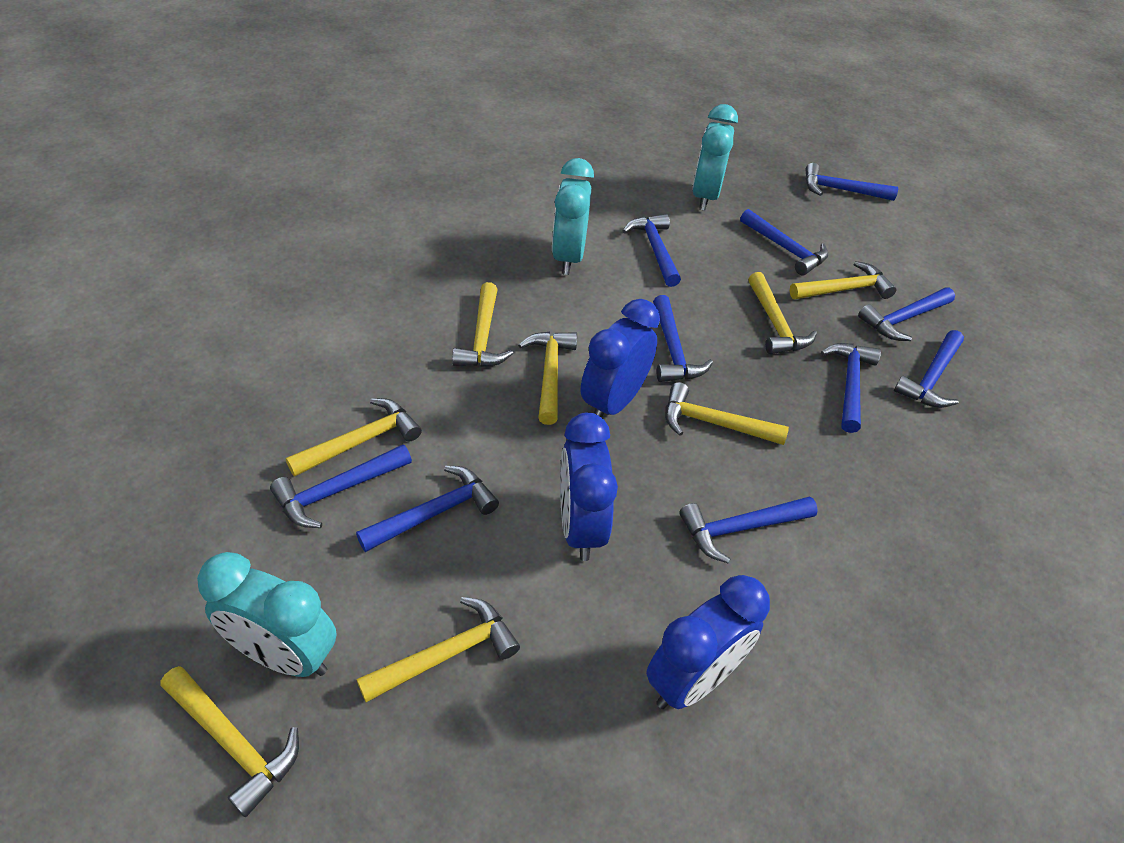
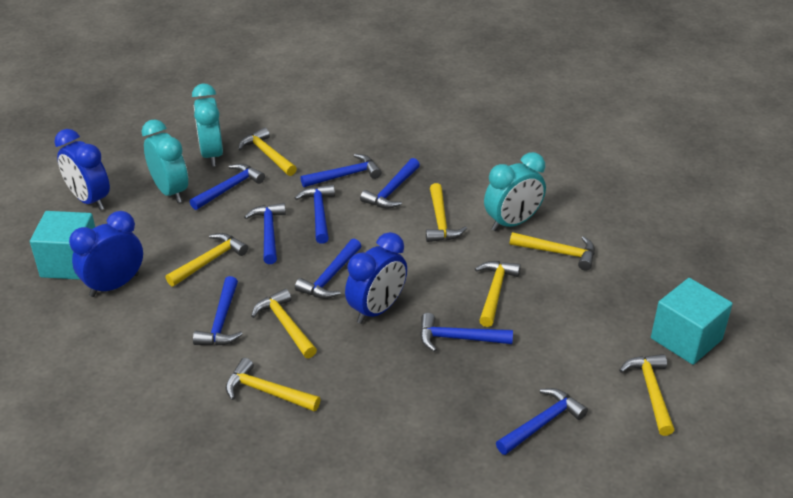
blue hammer: 10 -> 9
turquoise cube: 0 -> 2

